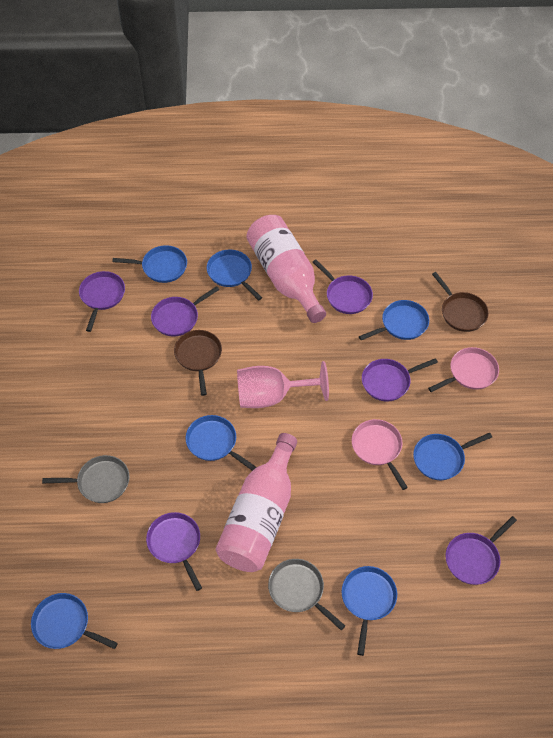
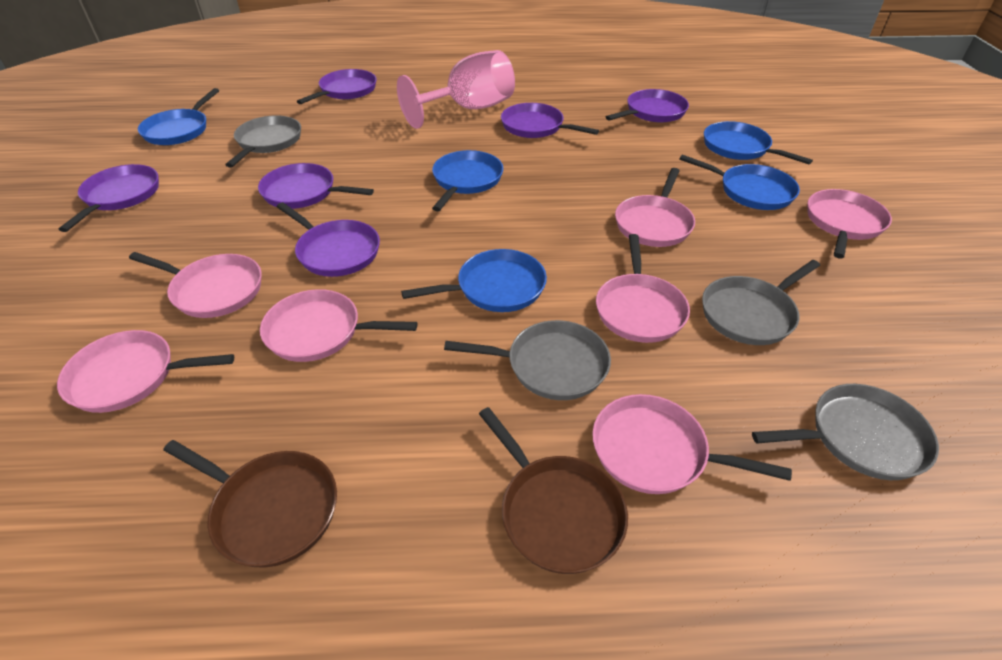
blue pan: 7 -> 5
grey pan: 2 -> 4
pink bottle: 2 -> 0
pink pan: 2 -> 7

